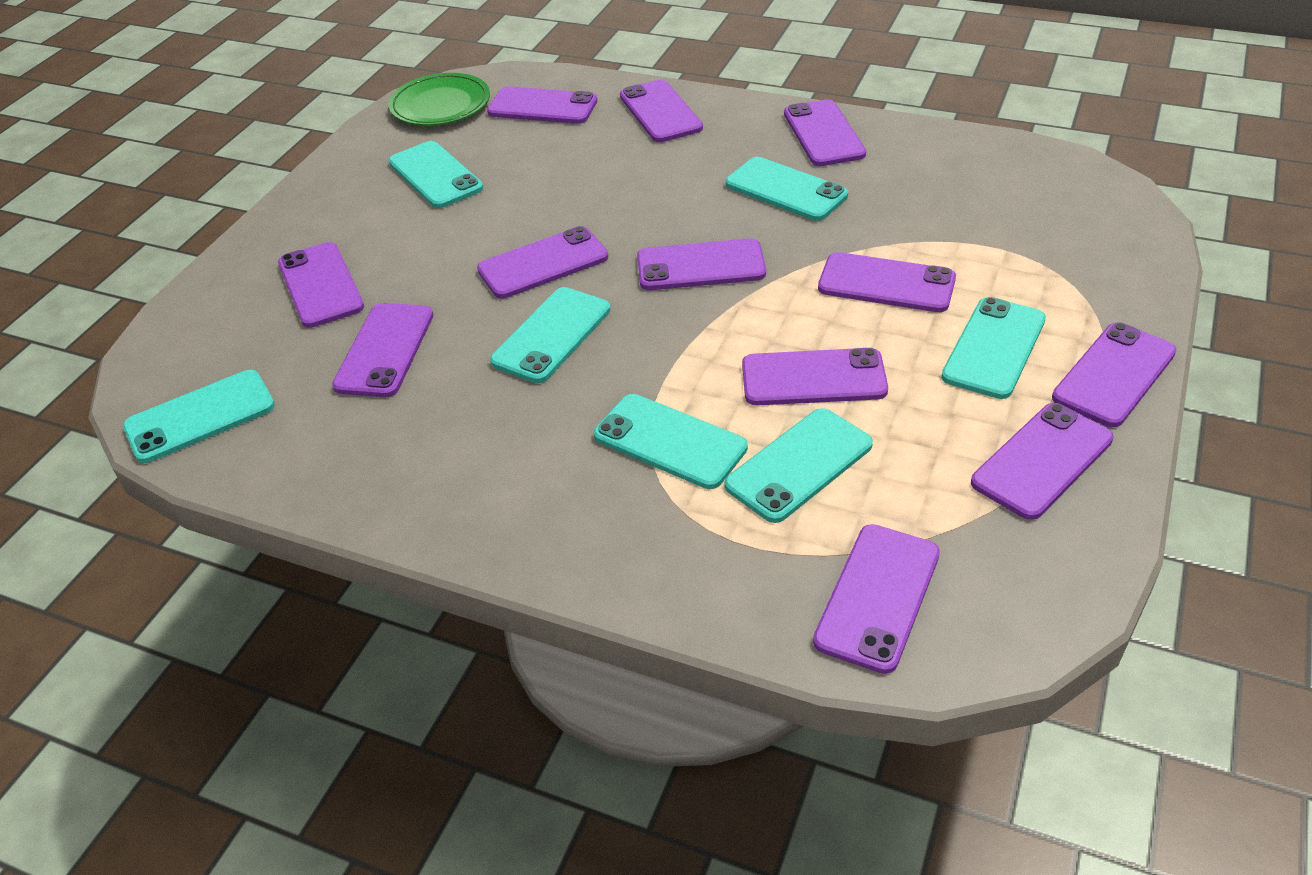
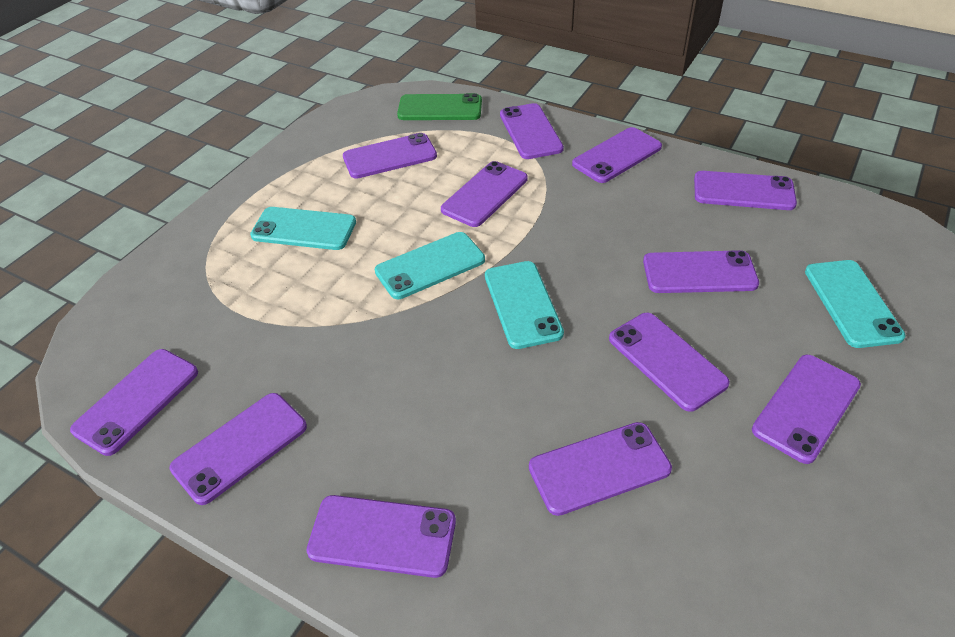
green phone: 0 -> 1
green plate: 1 -> 0
turquoise phone: 7 -> 4

